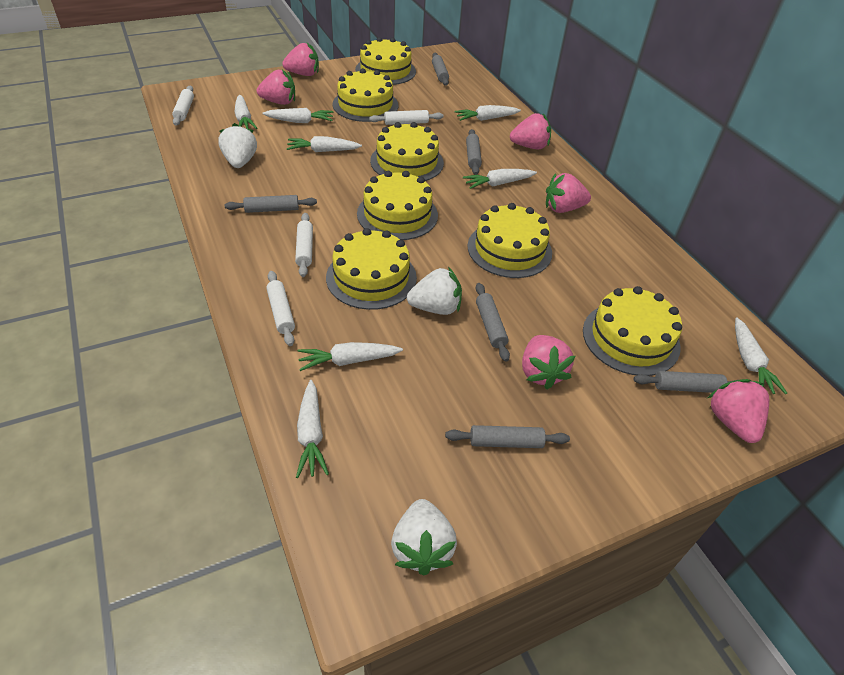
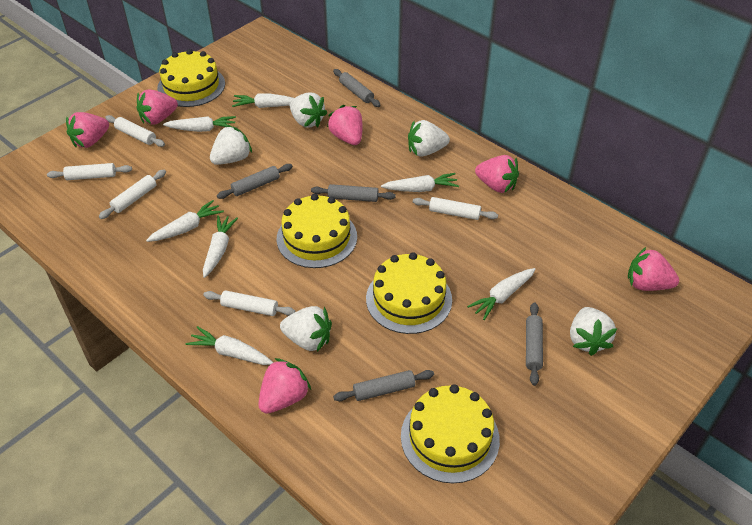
grey rolling pin: 6 -> 5
white carrot: 8 -> 7
white rolling pin: 4 -> 5
white strawberry: 3 -> 5
yellow cake: 7 -> 4

